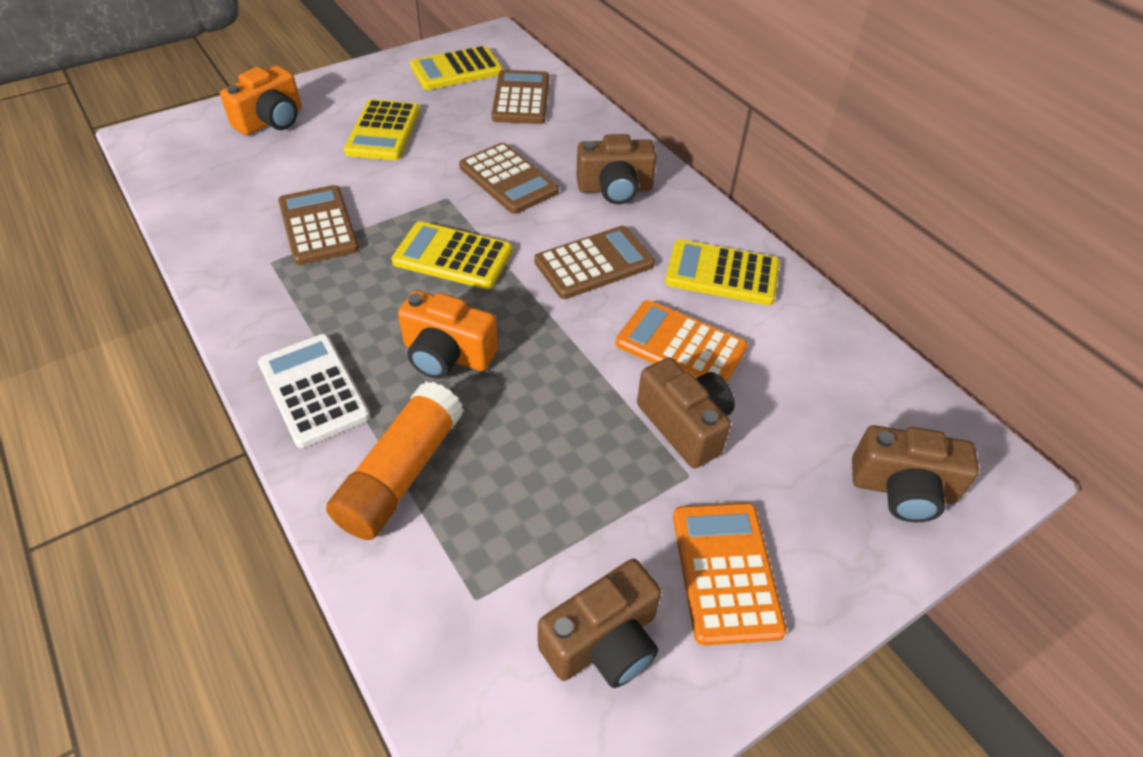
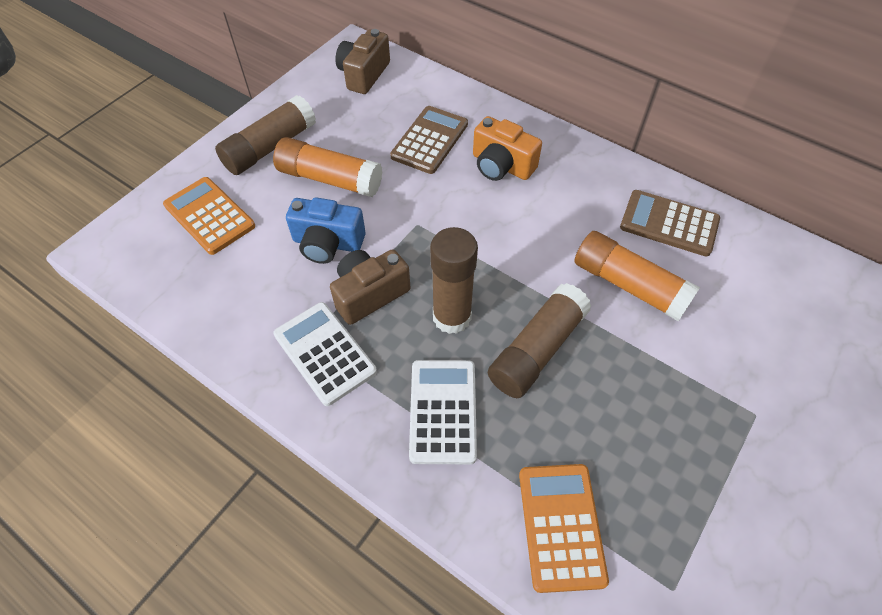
blue camera: 0 -> 1
brown calculator: 4 -> 2
brown camera: 4 -> 2
brown glue stick: 0 -> 3
orange camera: 2 -> 1
orange glue stick: 1 -> 2
white calculator: 1 -> 2
yellow calculator: 4 -> 0

